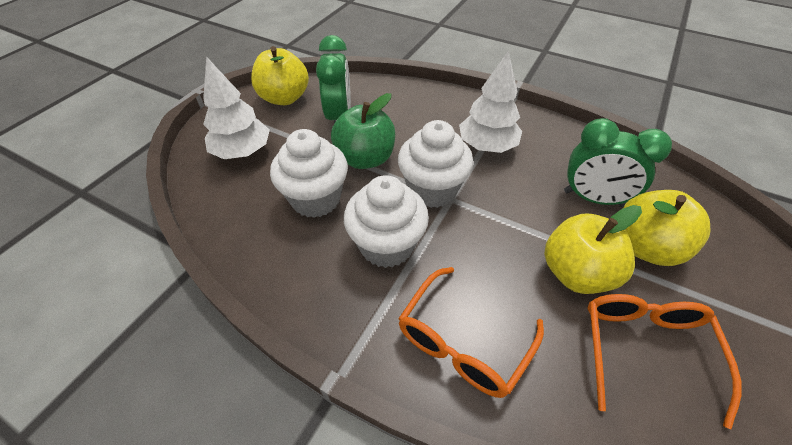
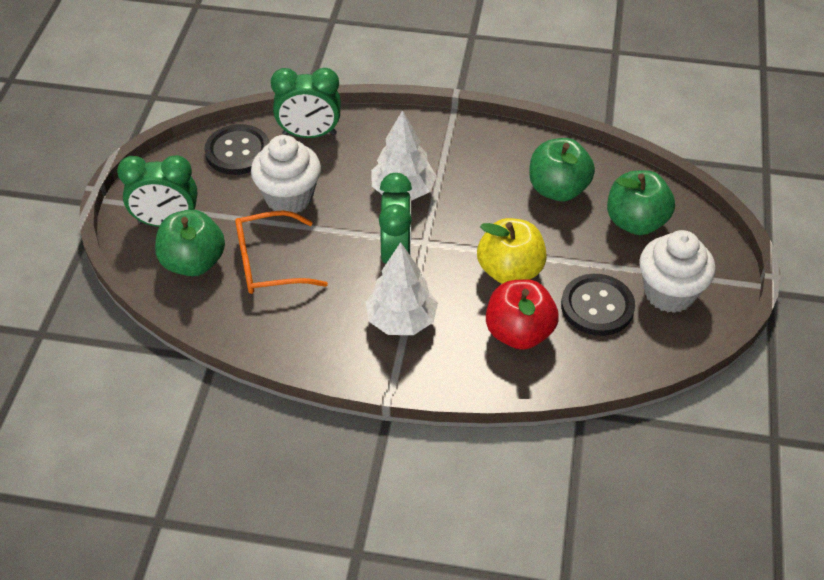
black button: 0 -> 2
green apple: 1 -> 3
green clock: 2 -> 3
orange glasses: 2 -> 1
red apple: 0 -> 1
white cupcake: 3 -> 2
yellow apple: 3 -> 1

